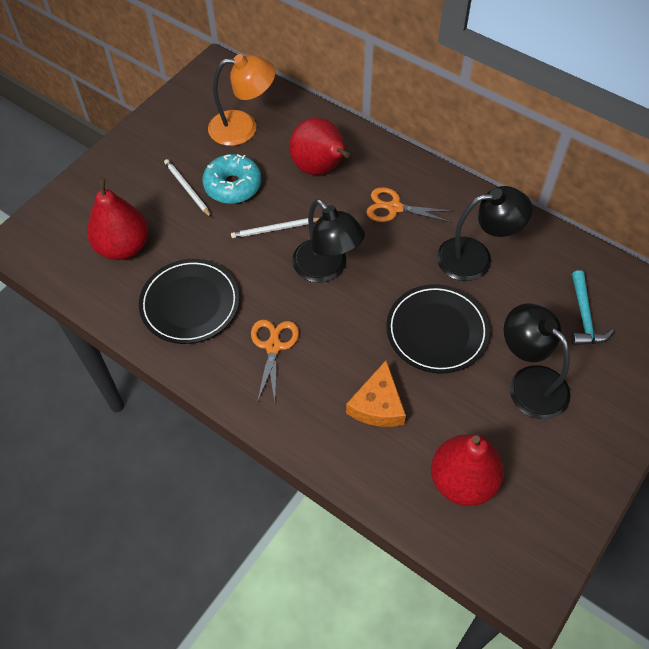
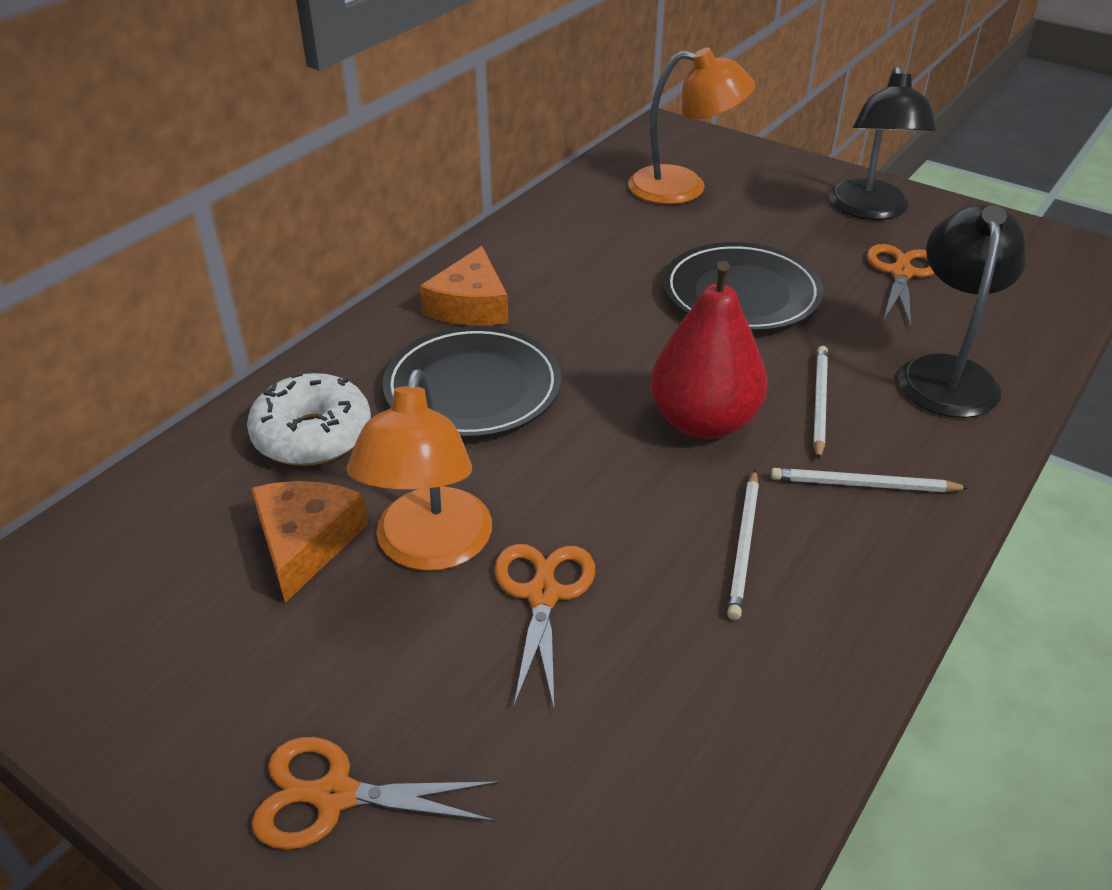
black lamp: 3 -> 2
orange cheese: 1 -> 2
orange lamp: 1 -> 2
orange scissors: 2 -> 3
red pear: 3 -> 1
turquoise donut: 1 -> 0
turquoise hammer: 1 -> 0
white donut: 0 -> 1
white pencil: 2 -> 3

